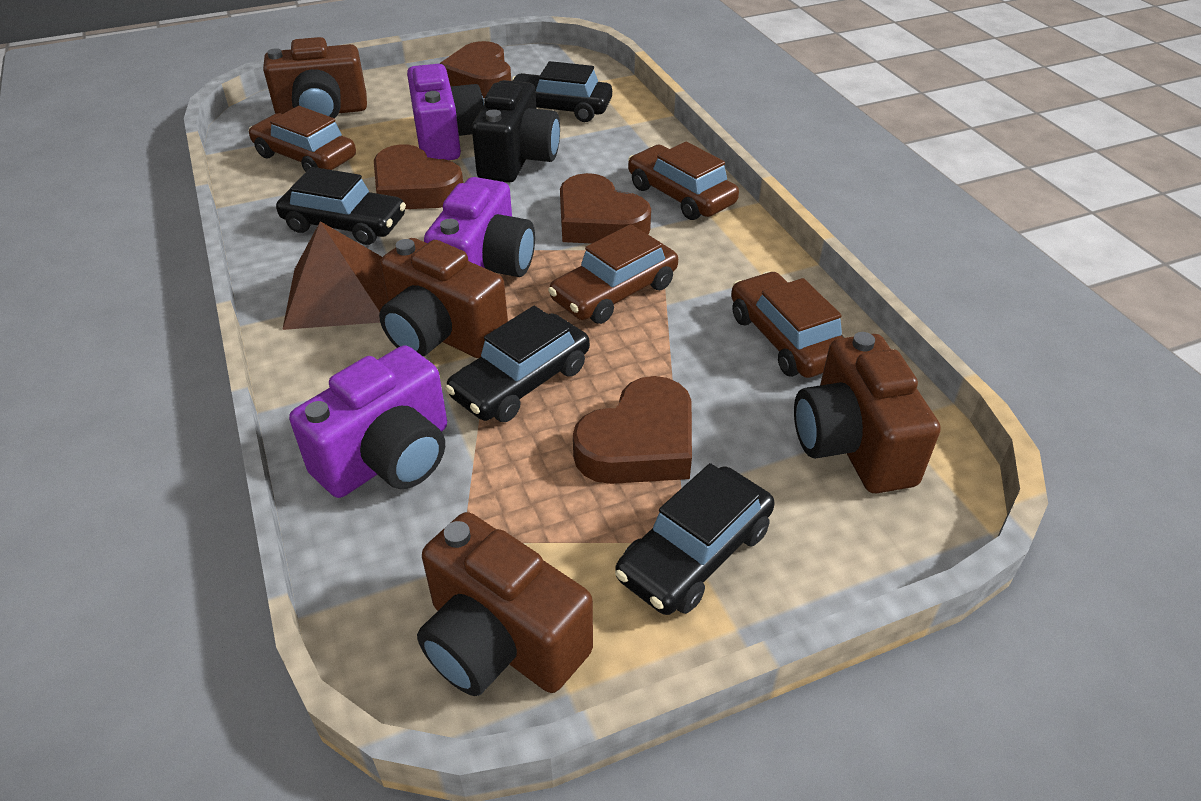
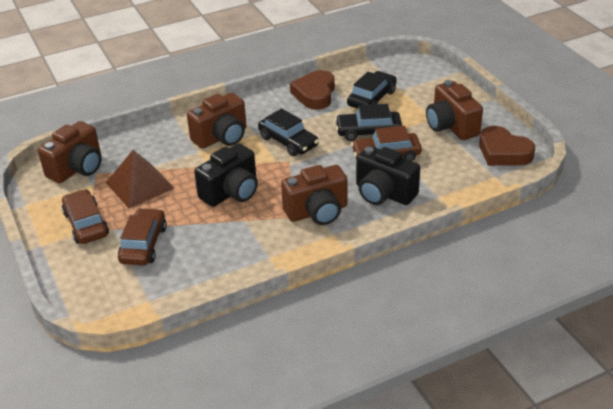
black camera: 1 -> 2
black car: 4 -> 3
brown car: 4 -> 3
brown heart: 4 -> 2
purple camera: 3 -> 0

